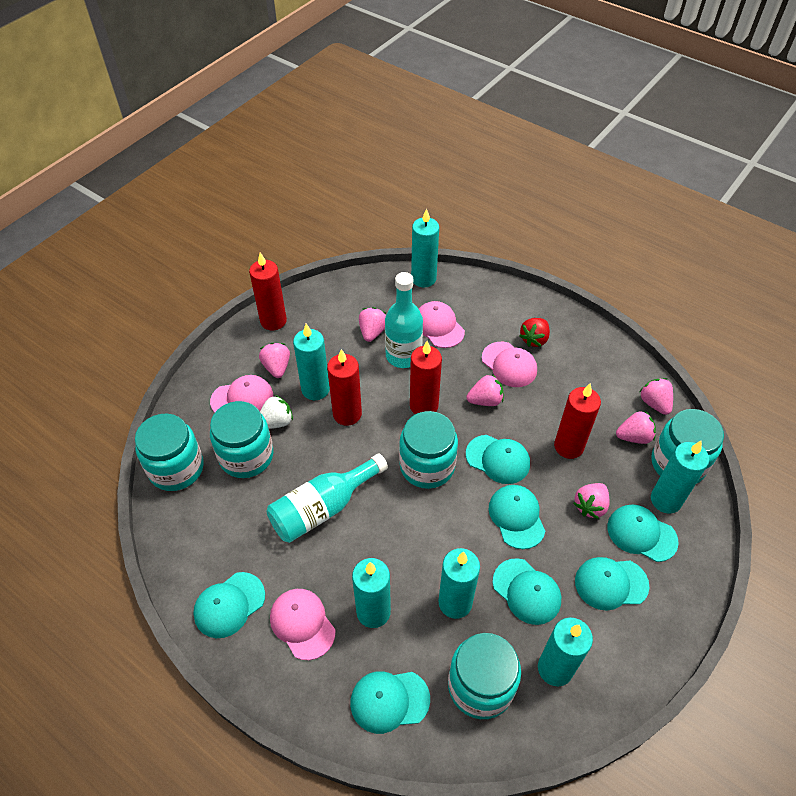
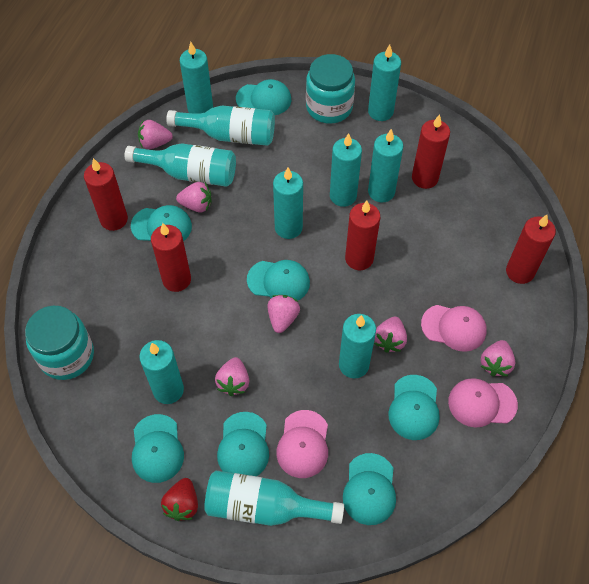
pink cap: 4 -> 3
red candle: 4 -> 5
turquoise bottle: 2 -> 3
turquoise candle: 6 -> 7
turquoise jar: 5 -> 2
white strawberry: 1 -> 0

